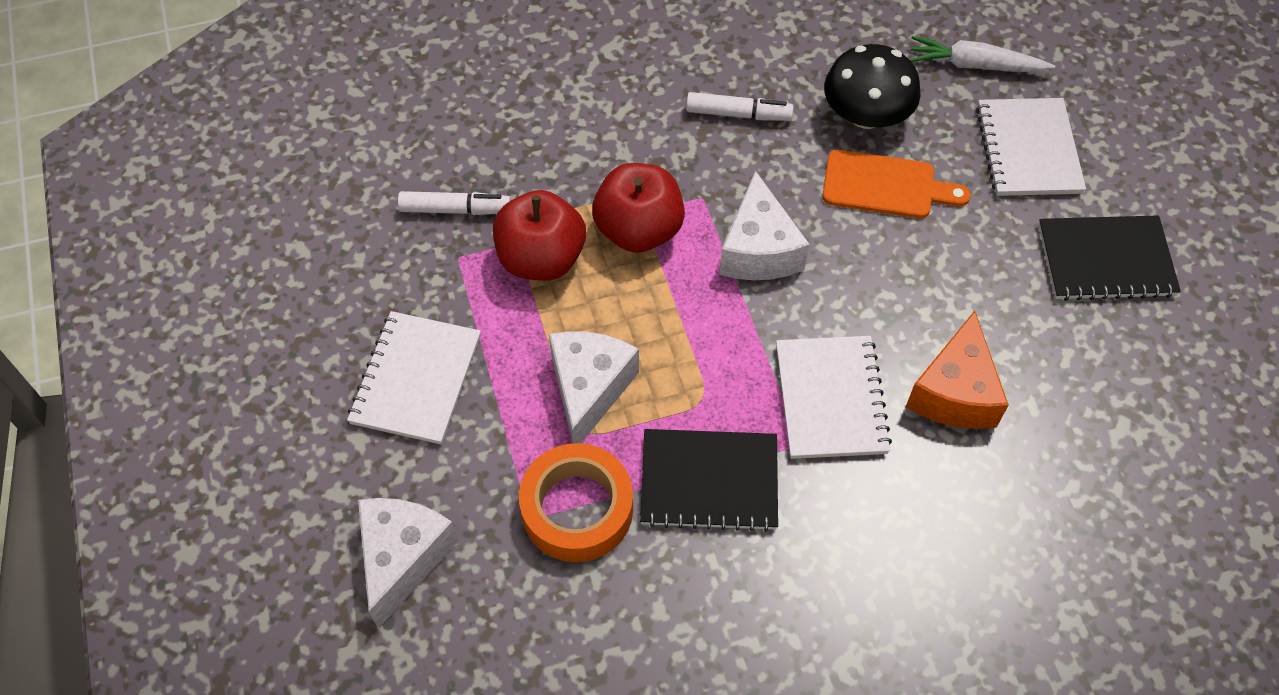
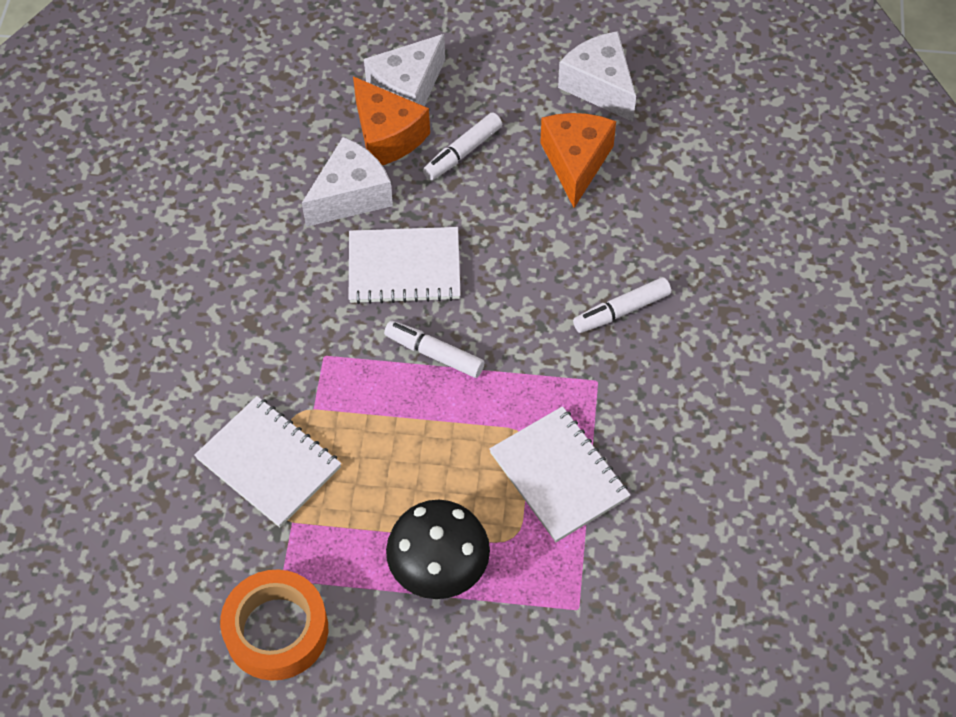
black notebook: 2 -> 0
orange cheese: 1 -> 2
orange cutting board: 1 -> 0
red apple: 2 -> 0
white carrot: 1 -> 0
white marker: 2 -> 3

